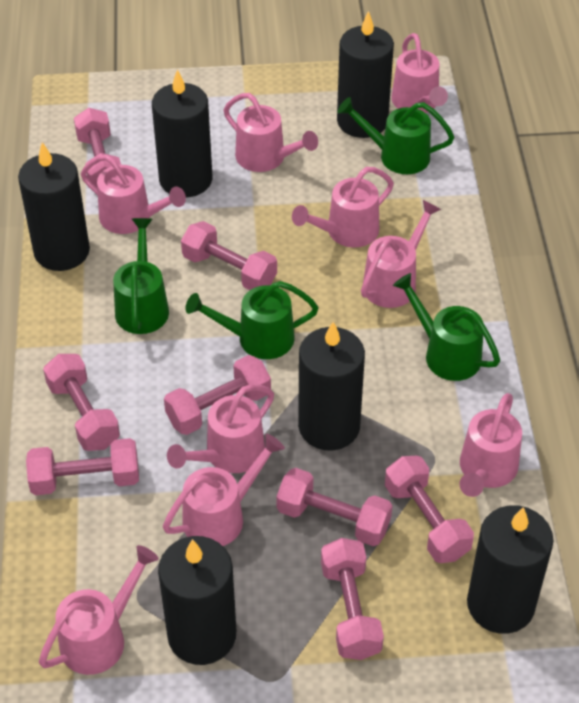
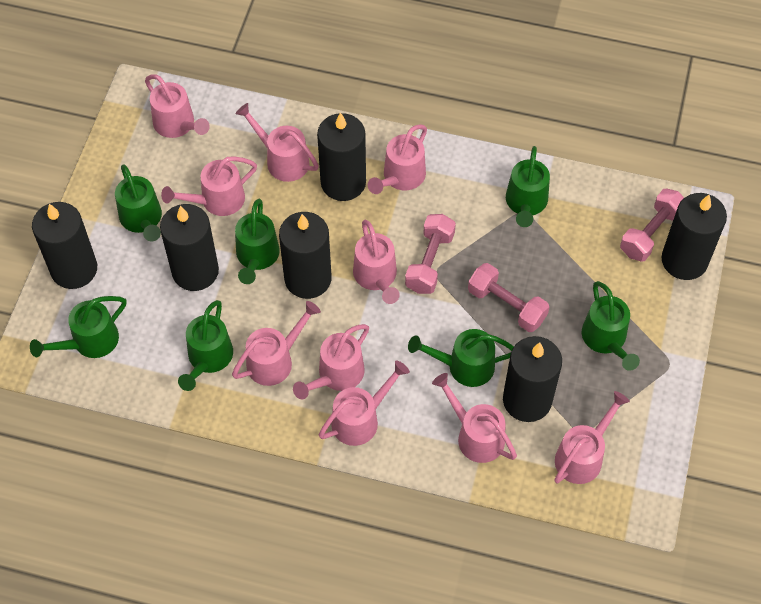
green watering can: 4 -> 7
pink dumbbell: 8 -> 3
pink watering can: 9 -> 10

